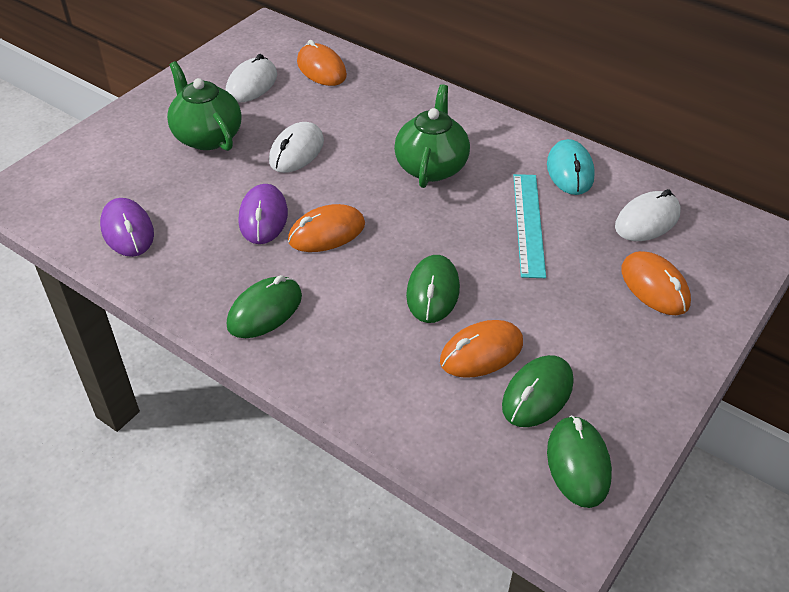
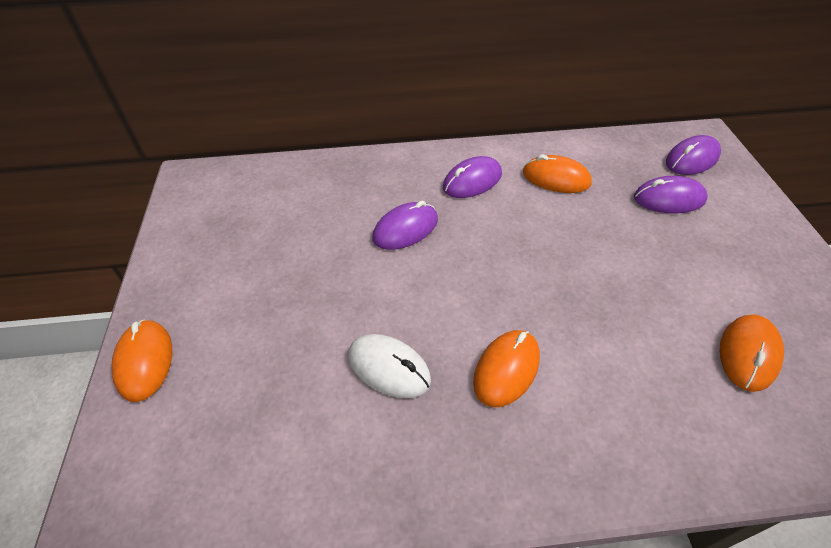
green mouse: 4 -> 0
green teapot: 2 -> 0
purple mouse: 2 -> 4
turquoise mouse: 1 -> 0
turquoise ruler: 1 -> 0
white mouse: 3 -> 1

